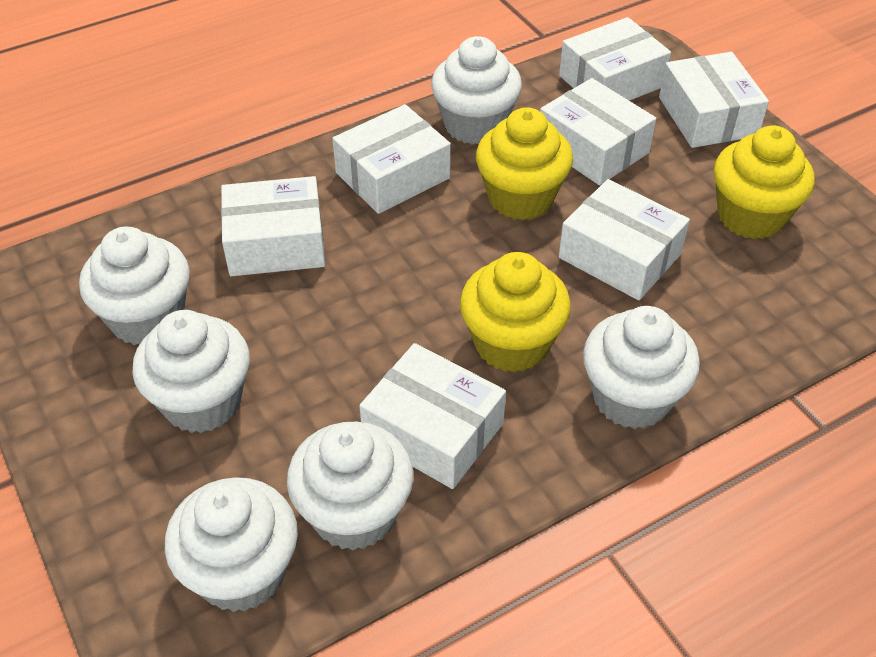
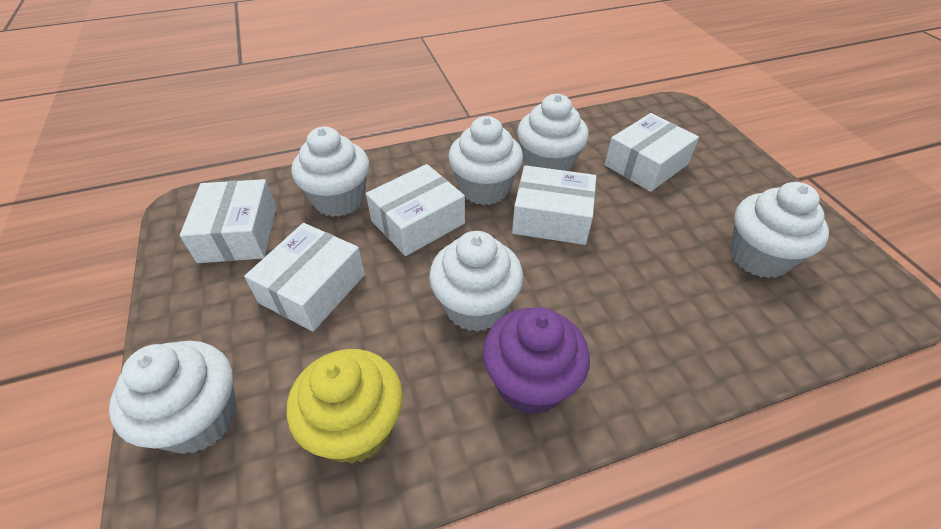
purple cupcake: 0 -> 1
white box: 7 -> 5
yellow cupcake: 3 -> 1

